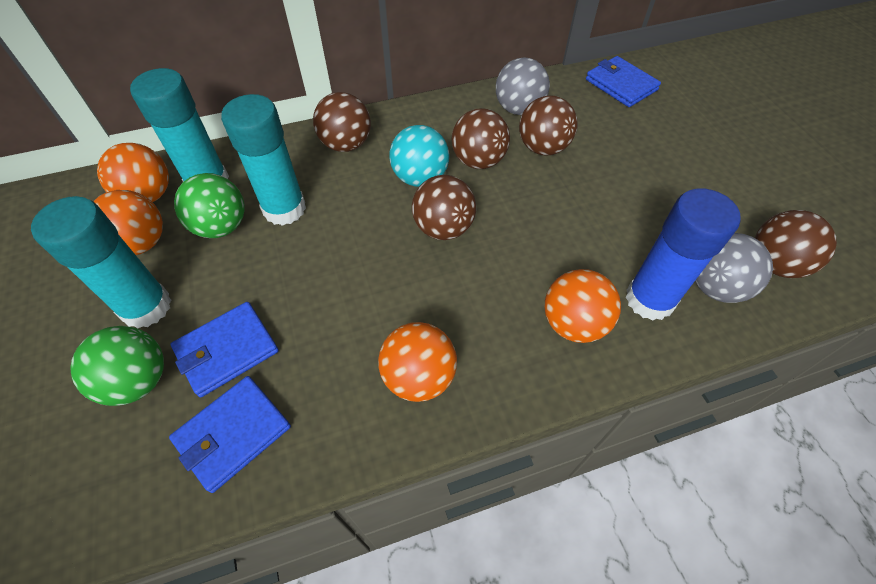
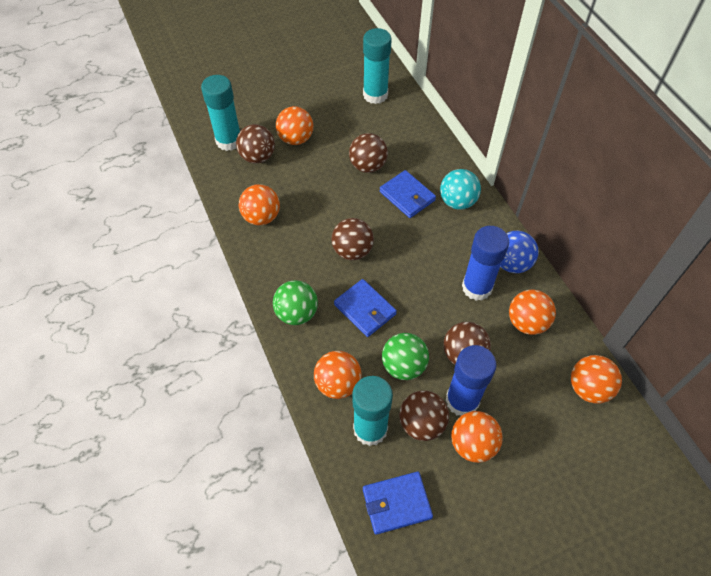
blue ball: 0 -> 1
blue glue stick: 1 -> 2
grey ball: 2 -> 0
orange ball: 4 -> 6

